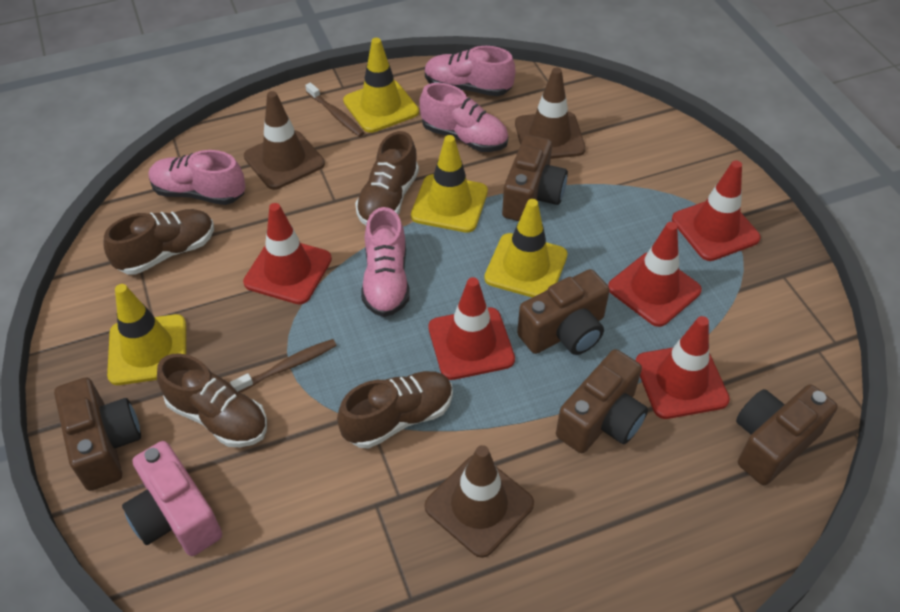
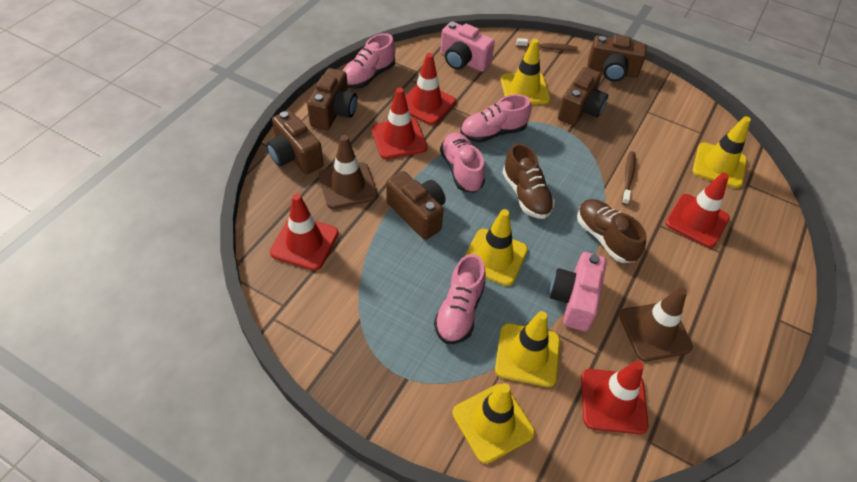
brown shoe: 4 -> 2
brown traffic cone: 3 -> 2
pink camera: 1 -> 2
yellow traffic cone: 4 -> 5

